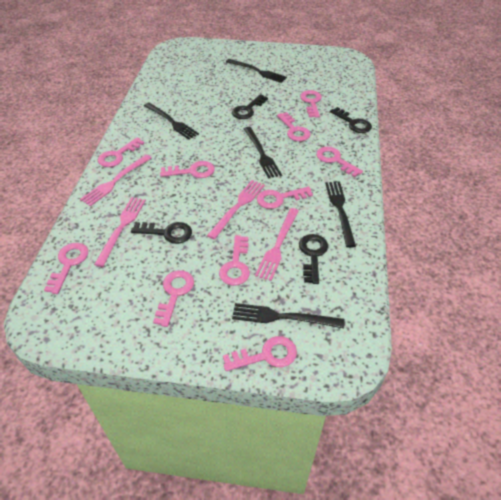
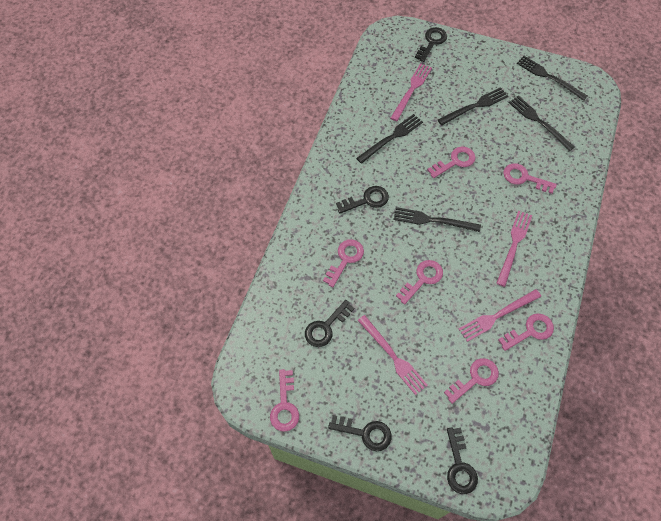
black key: 4 -> 5
pink key: 10 -> 7

